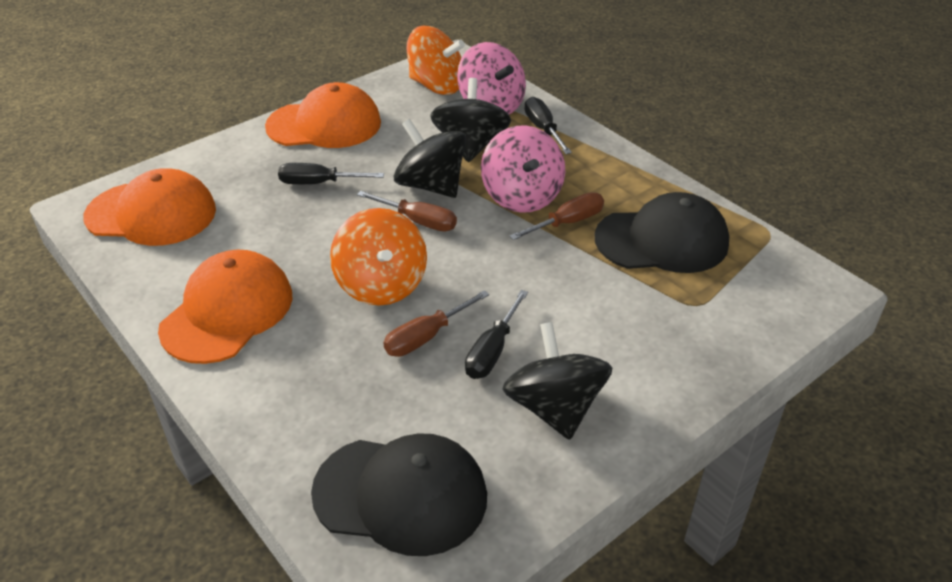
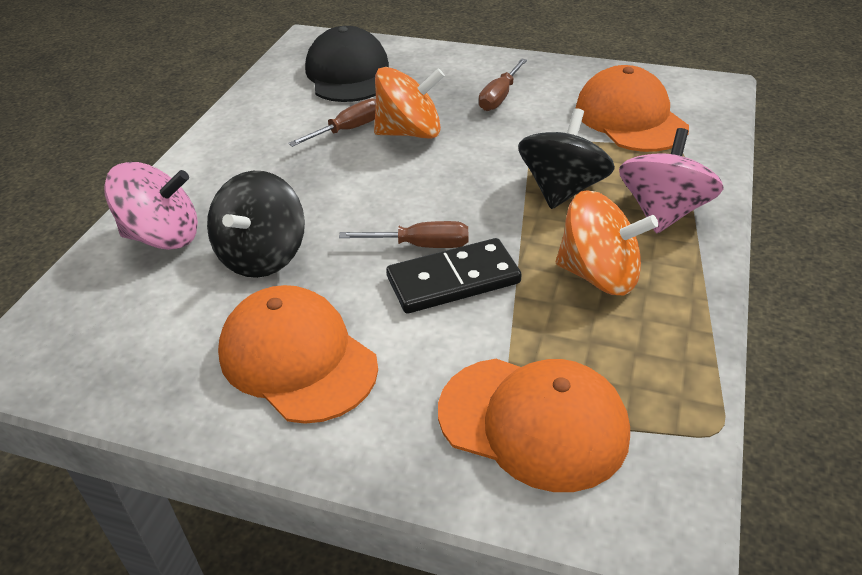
black cap: 2 -> 1
black domino: 0 -> 1
black screwdriver: 3 -> 0
black spinning top: 3 -> 2

